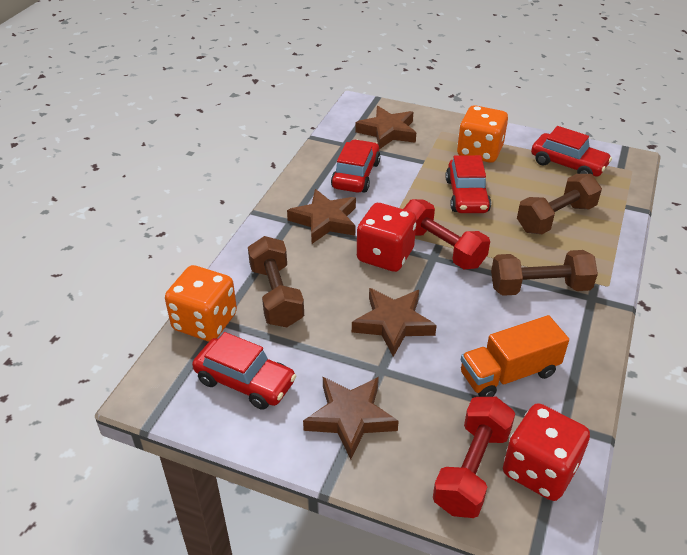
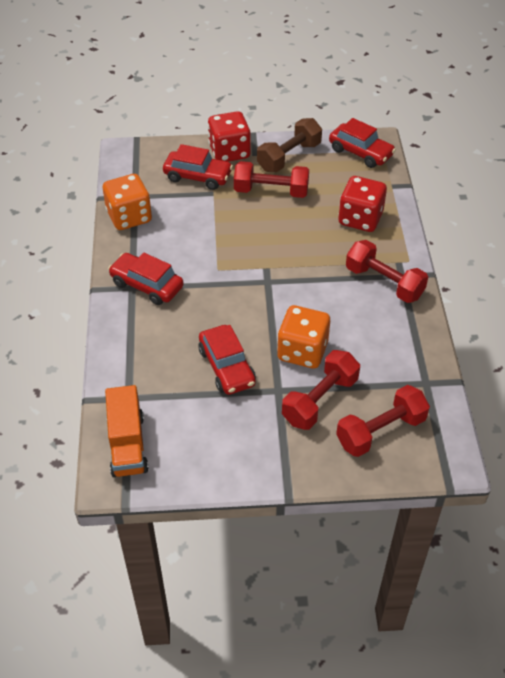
brown dumbbell: 3 -> 1
brown star: 4 -> 0
red dumbbell: 2 -> 4

